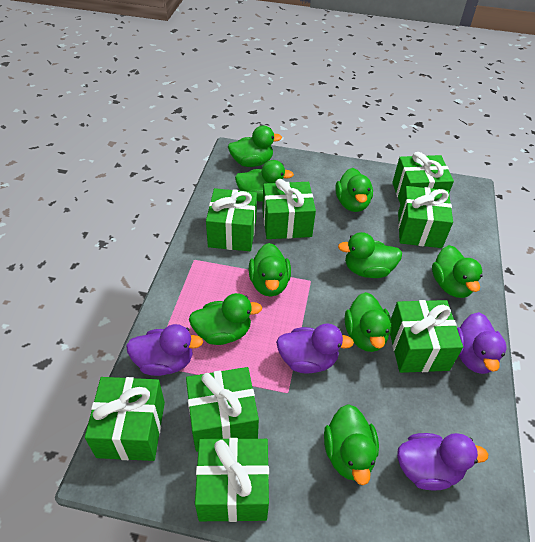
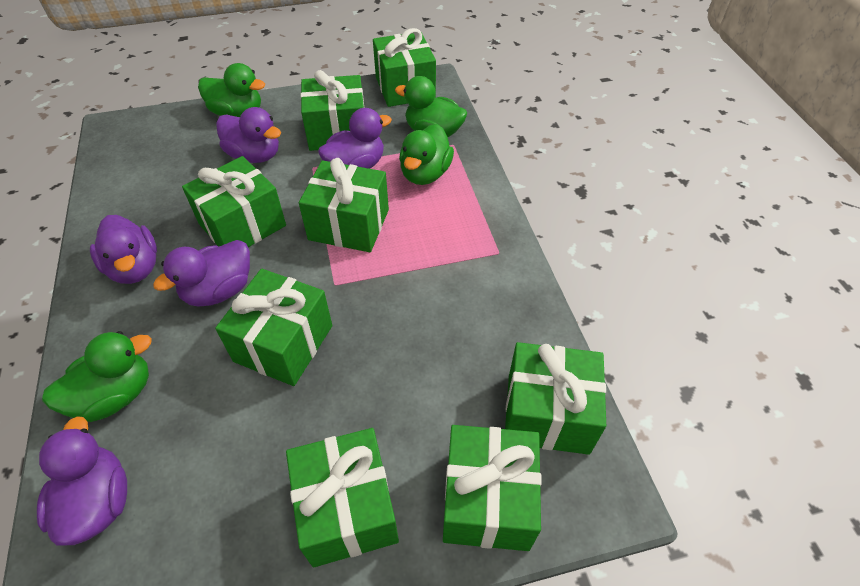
green duck: 9 -> 4
purple duck: 4 -> 5

